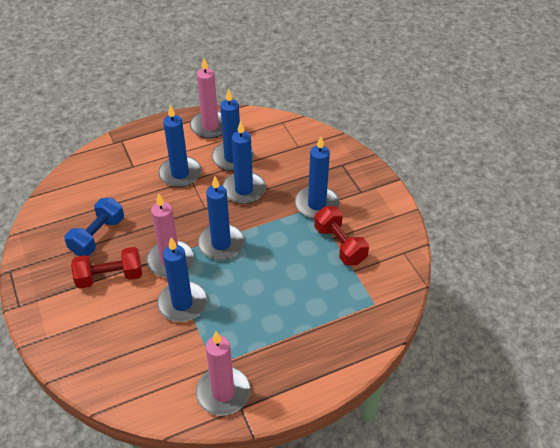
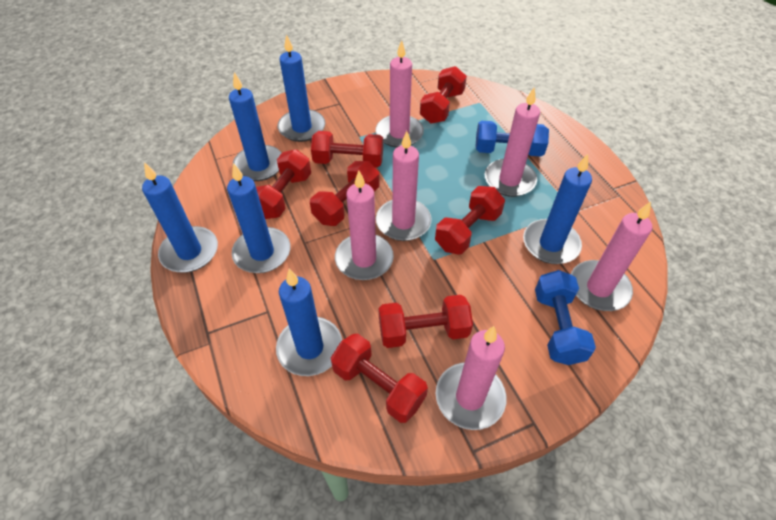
blue dumbbell: 1 -> 2
pink candle: 3 -> 6
red dumbbell: 2 -> 7

